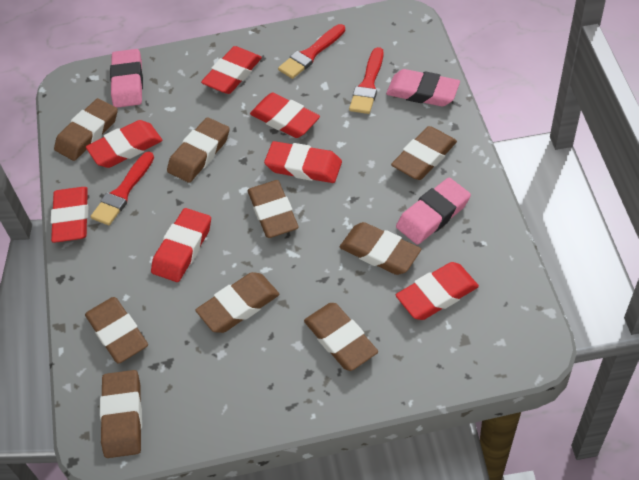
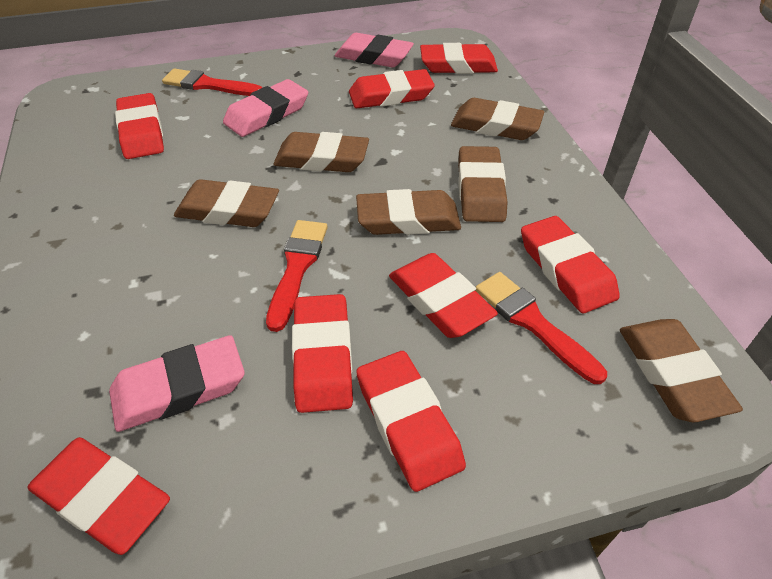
brown eraser: 9 -> 6
red eraser: 7 -> 8

